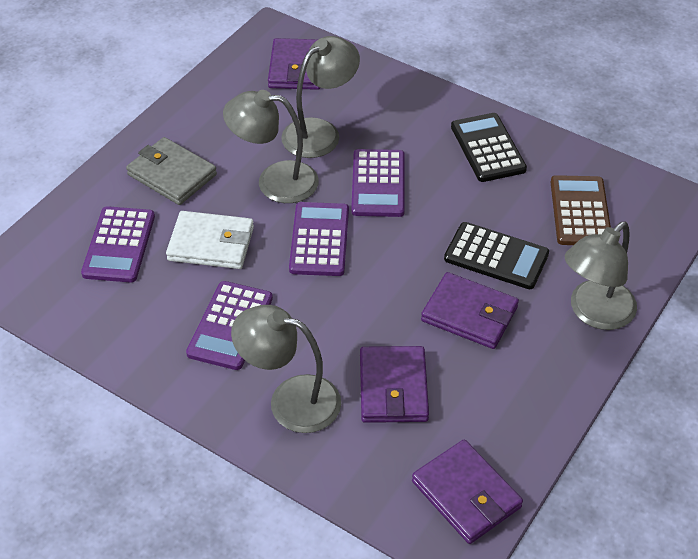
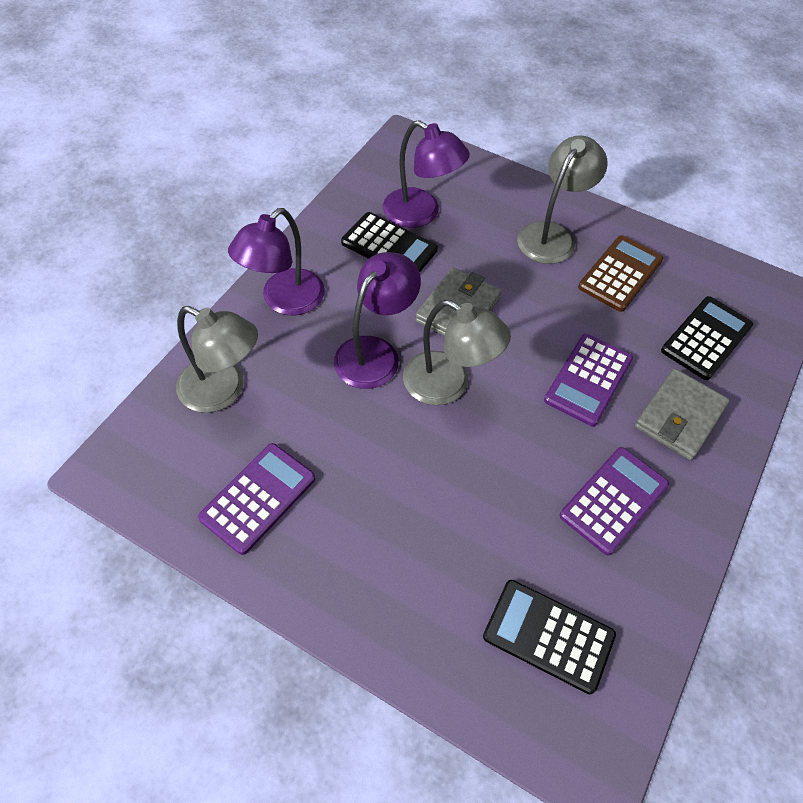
black calculator: 2 -> 3
grey lamp: 4 -> 3
grey wallet: 1 -> 2
purple calculator: 4 -> 3
purple lamp: 0 -> 3
purple wallet: 4 -> 0
white wallet: 1 -> 0

